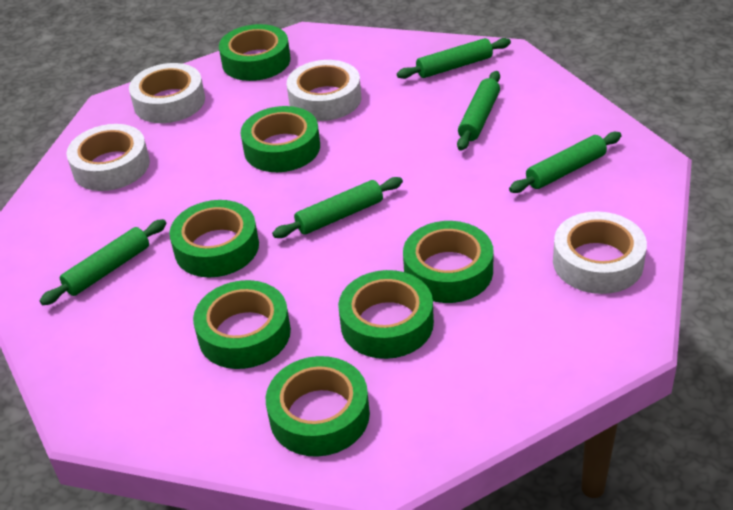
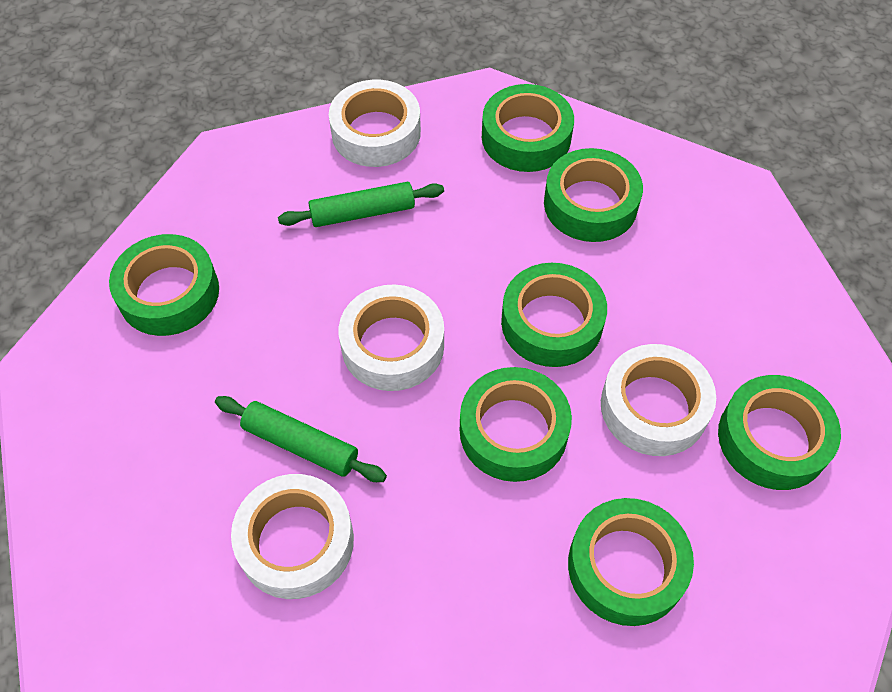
green rolling pin: 5 -> 2

